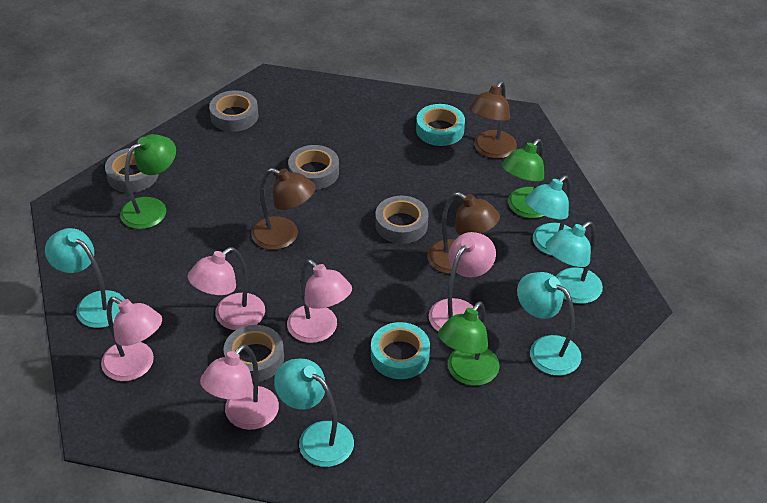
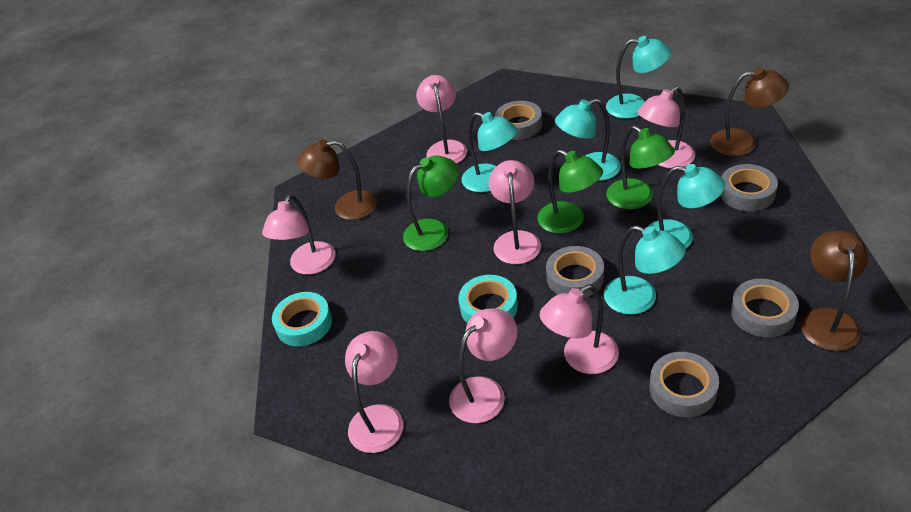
pink lamp: 5 -> 7

